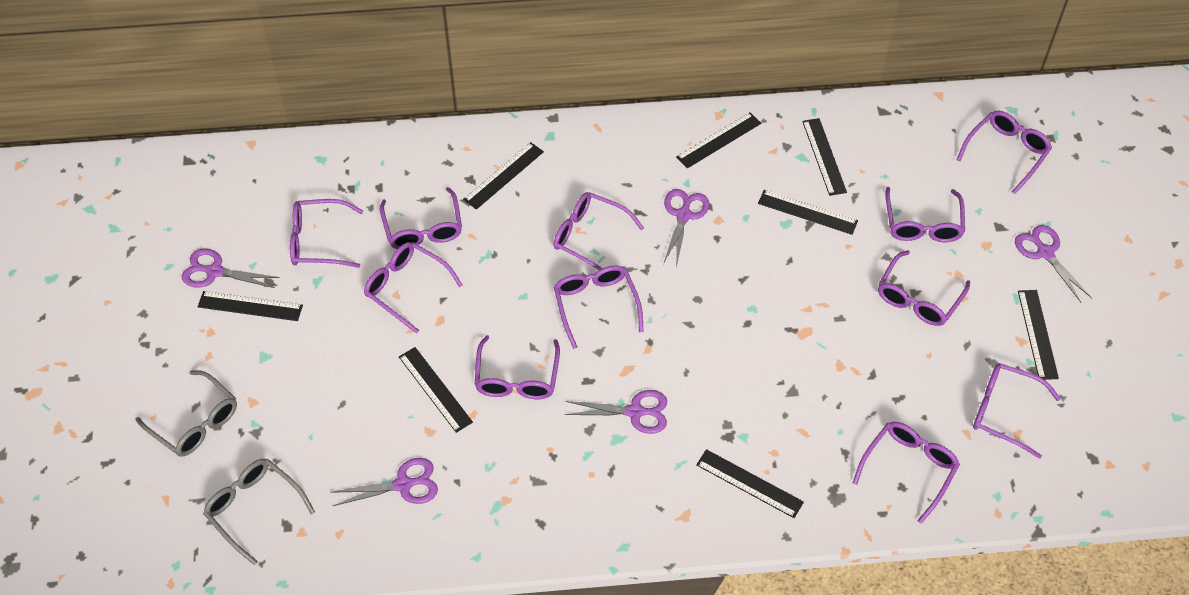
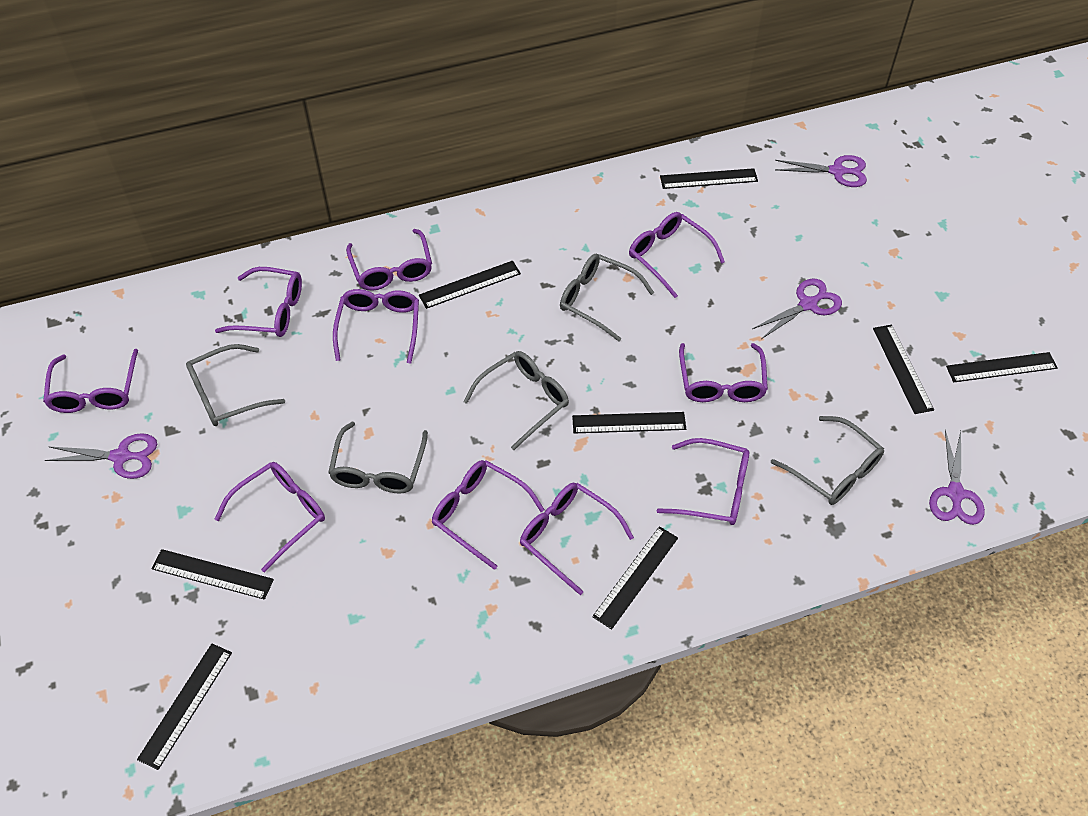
grey glasses: 2 -> 5
purple glasses: 11 -> 10
purple scissors: 5 -> 4

